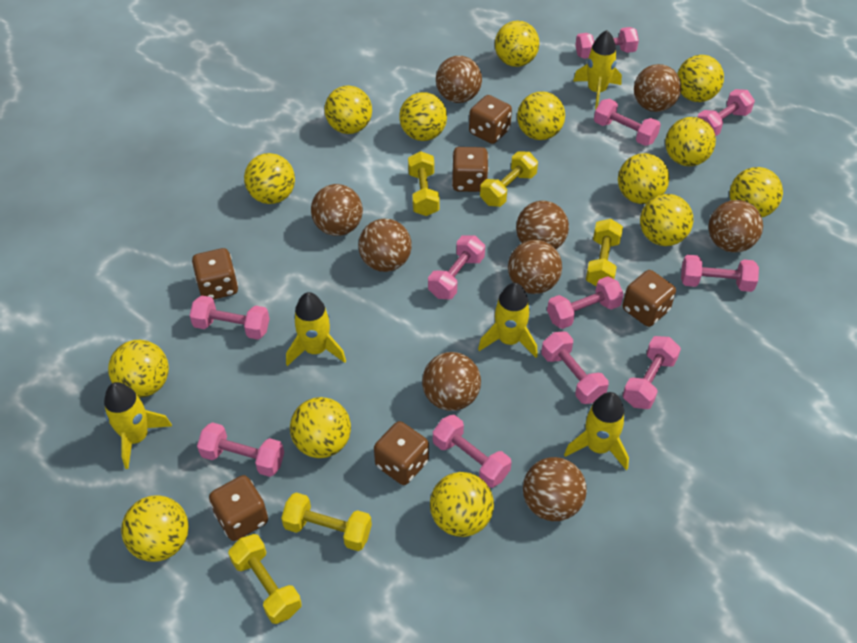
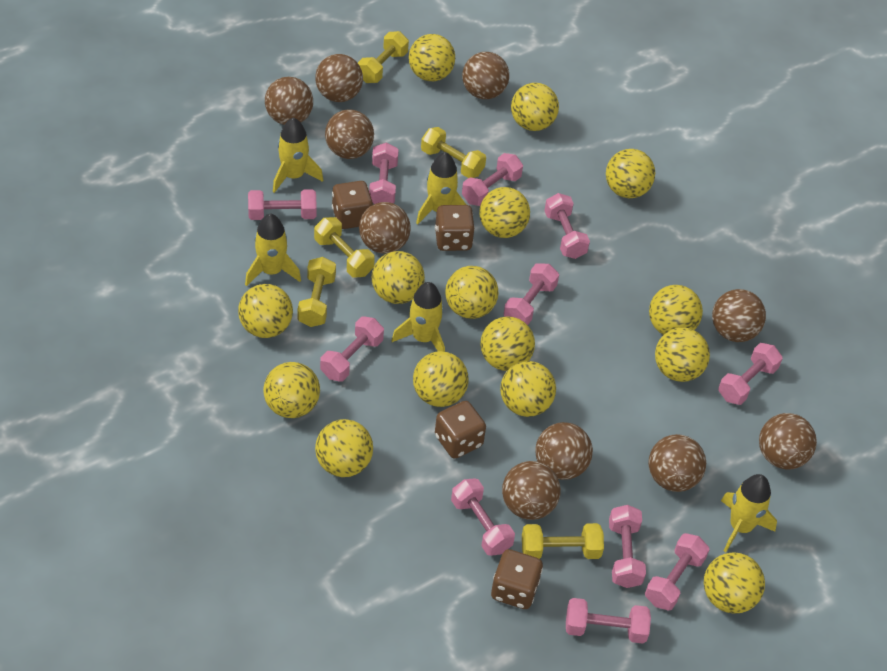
brown ball: 9 -> 10
brown dice: 6 -> 4
yellow ball: 14 -> 15

